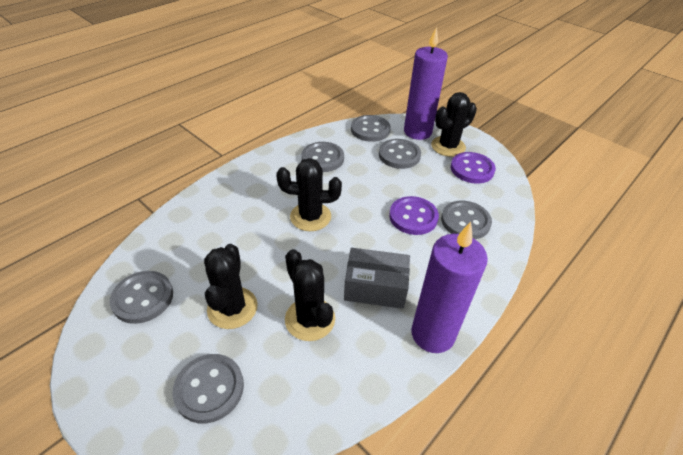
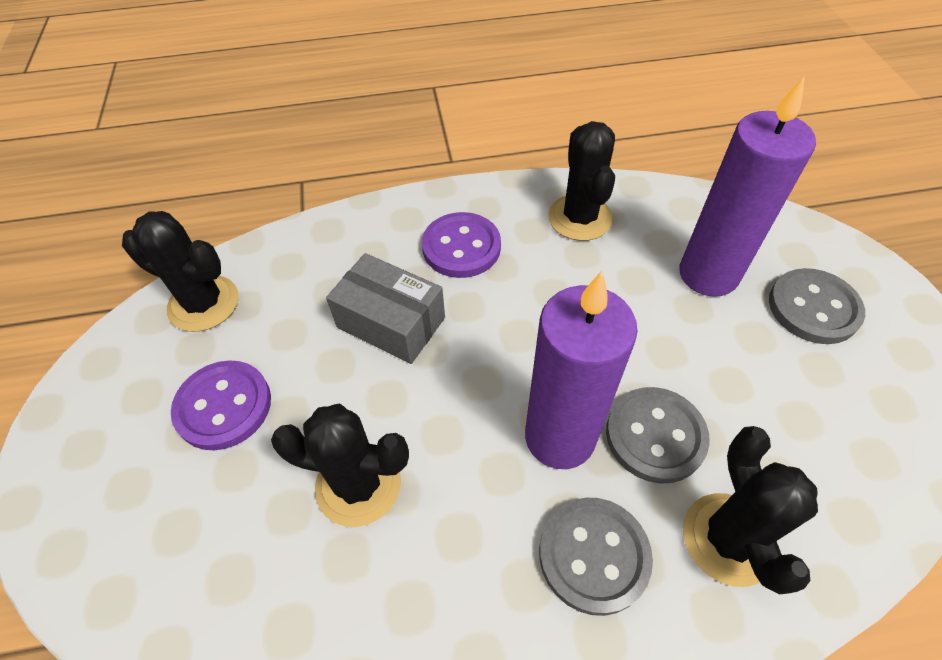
grey button: 6 -> 3

